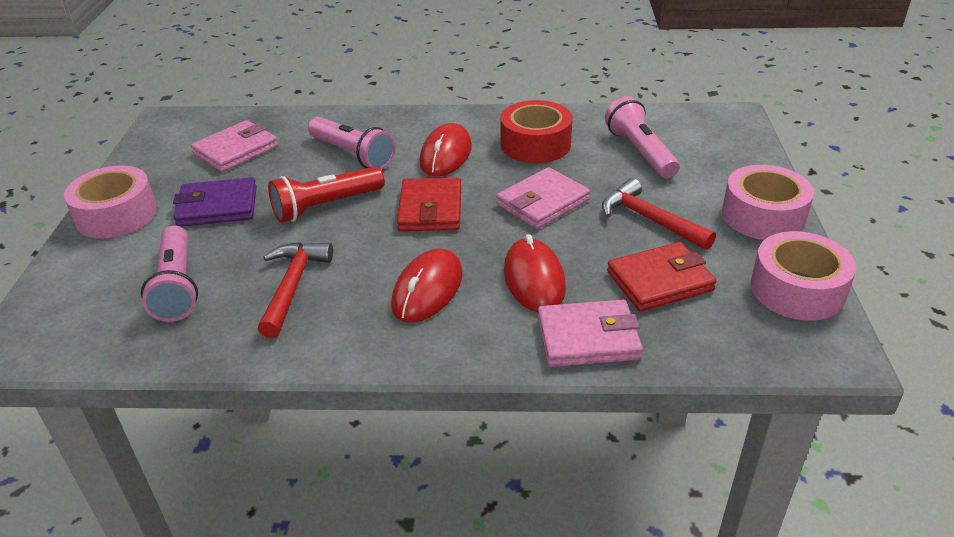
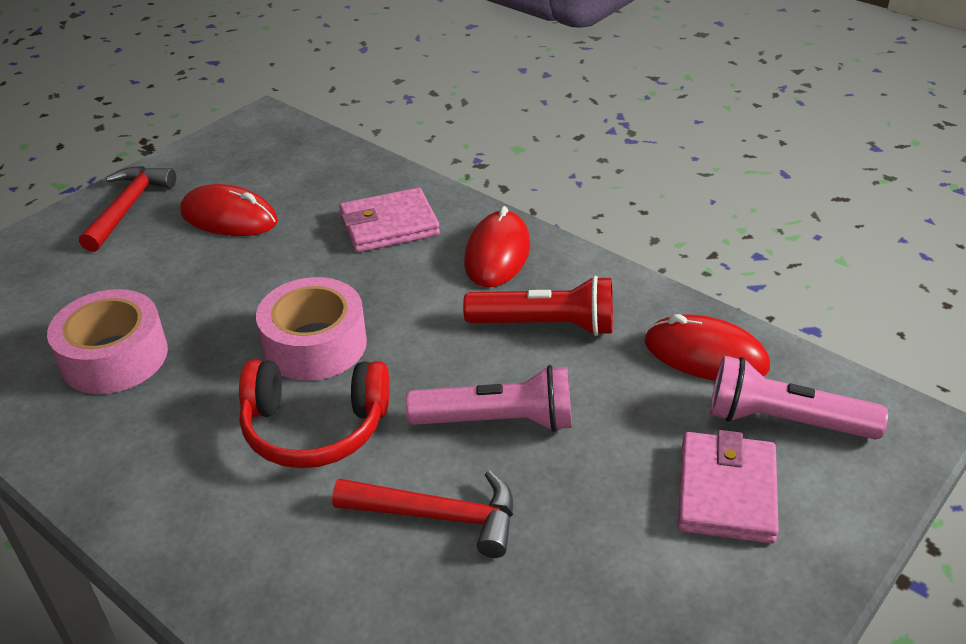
pink flashlight: 3 -> 2
pink tape: 3 -> 2
pink wallet: 3 -> 2
purple wallet: 1 -> 0
red headphones: 0 -> 1
red tape: 1 -> 0
red wallet: 2 -> 0

